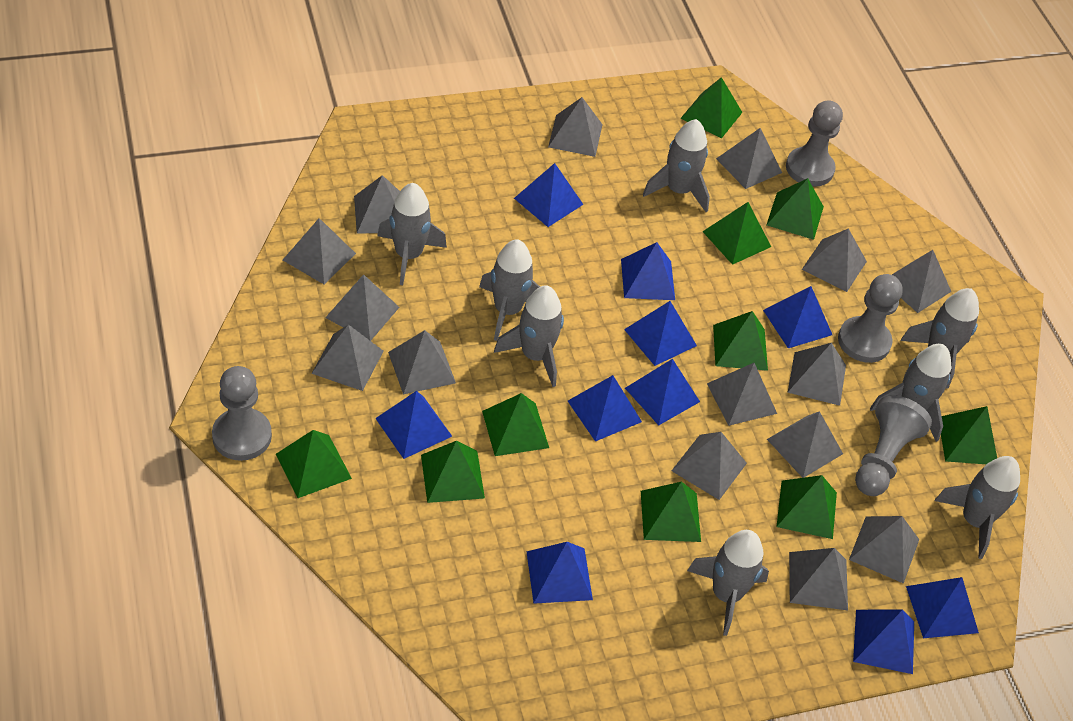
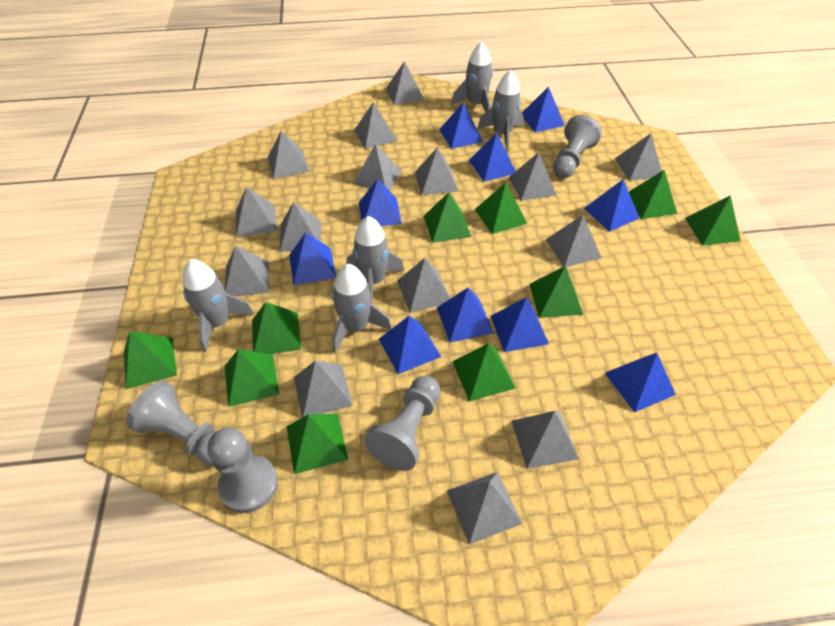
grey rocket: 8 -> 5

